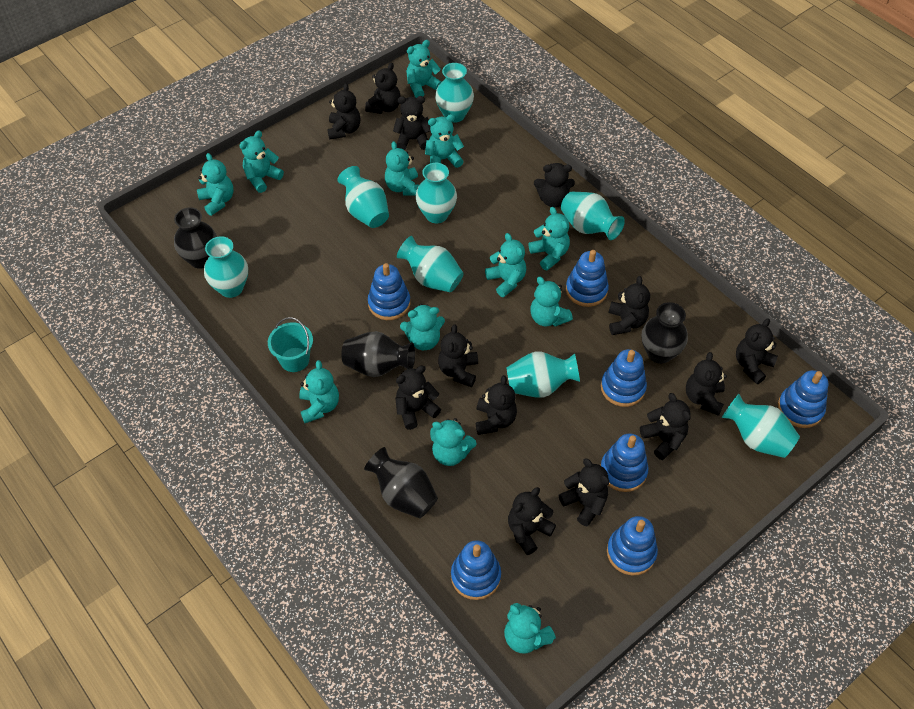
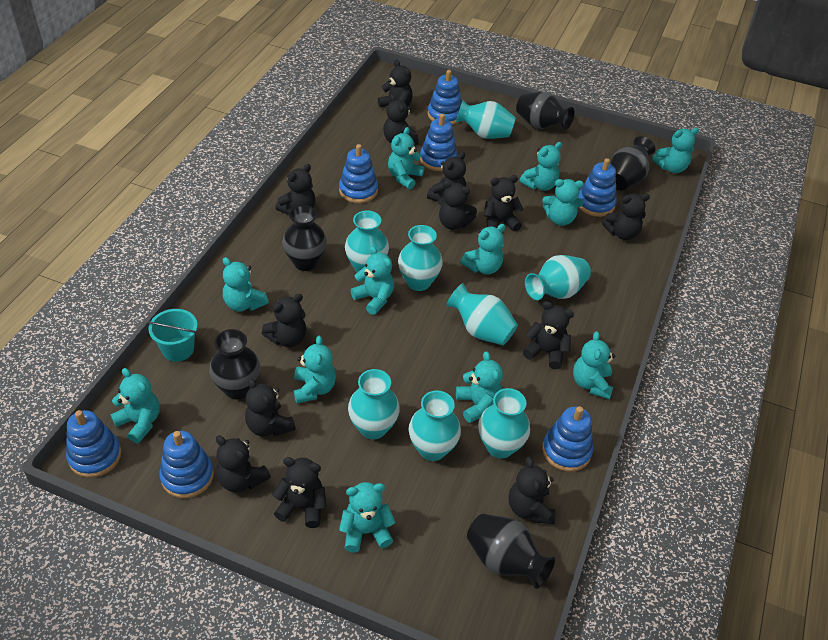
black vase: 4 -> 5

